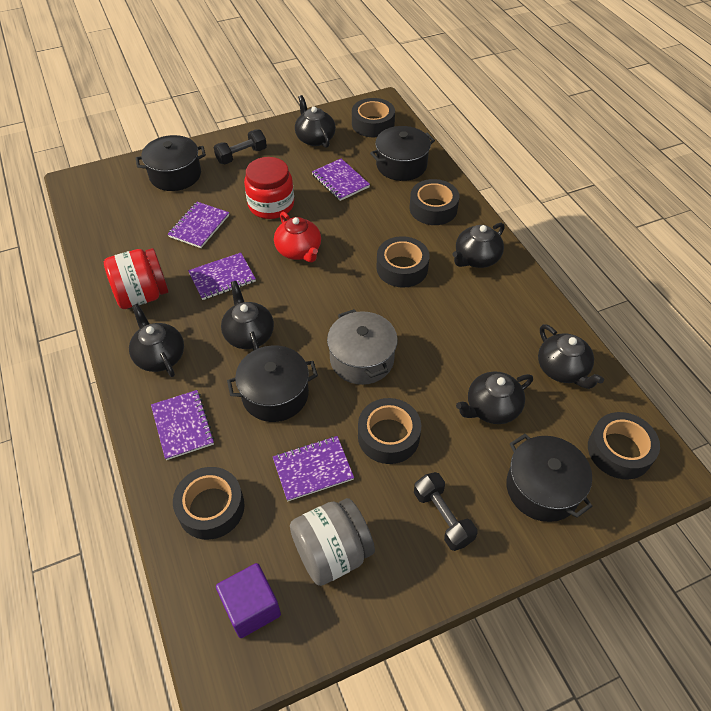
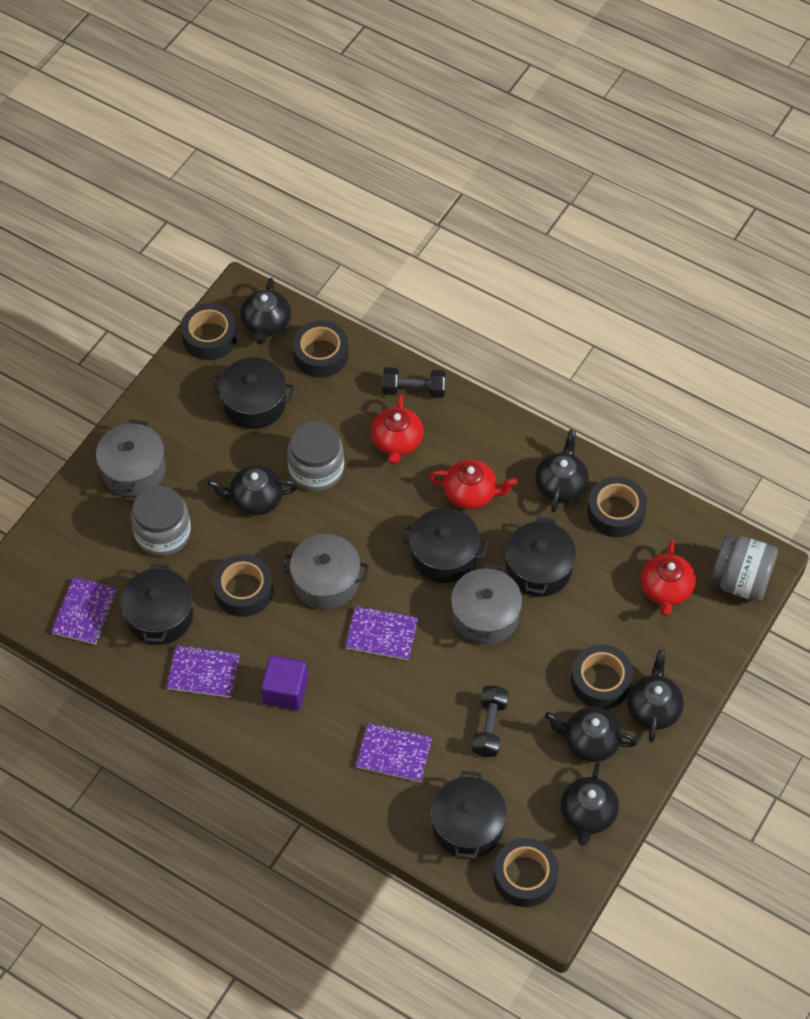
black pot: 4 -> 5
grey jar: 1 -> 3
grey pot: 1 -> 3
purple notebook: 5 -> 4
red jar: 2 -> 0
red teapot: 1 -> 3

